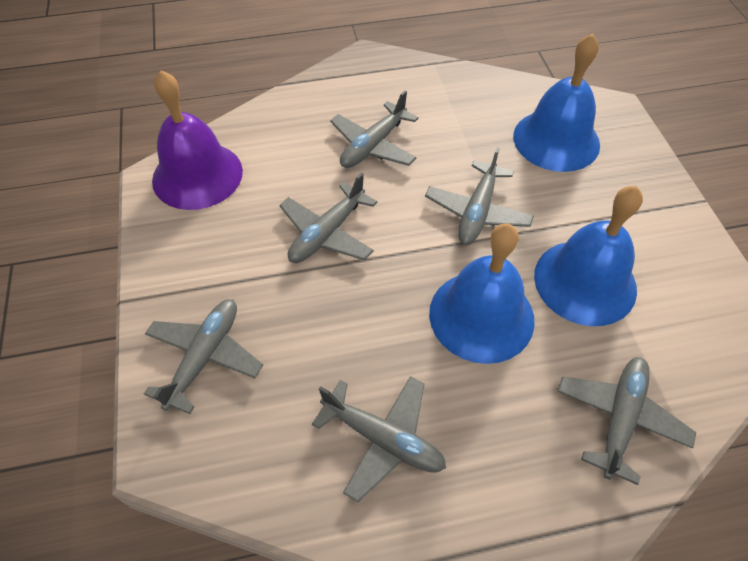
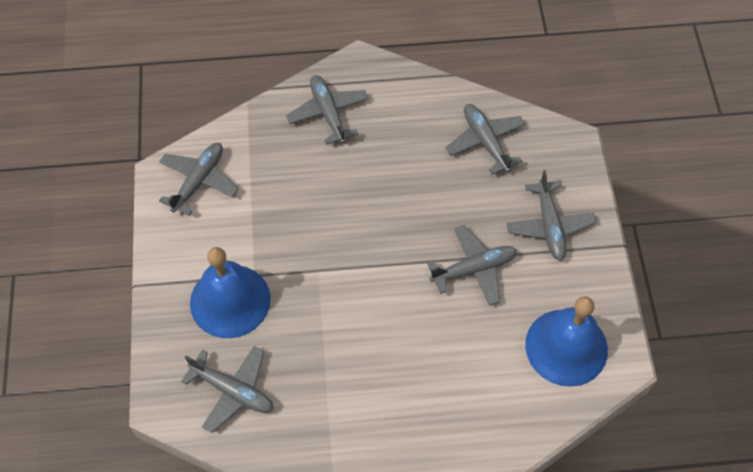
blue bell: 3 -> 2
purple bell: 1 -> 0

